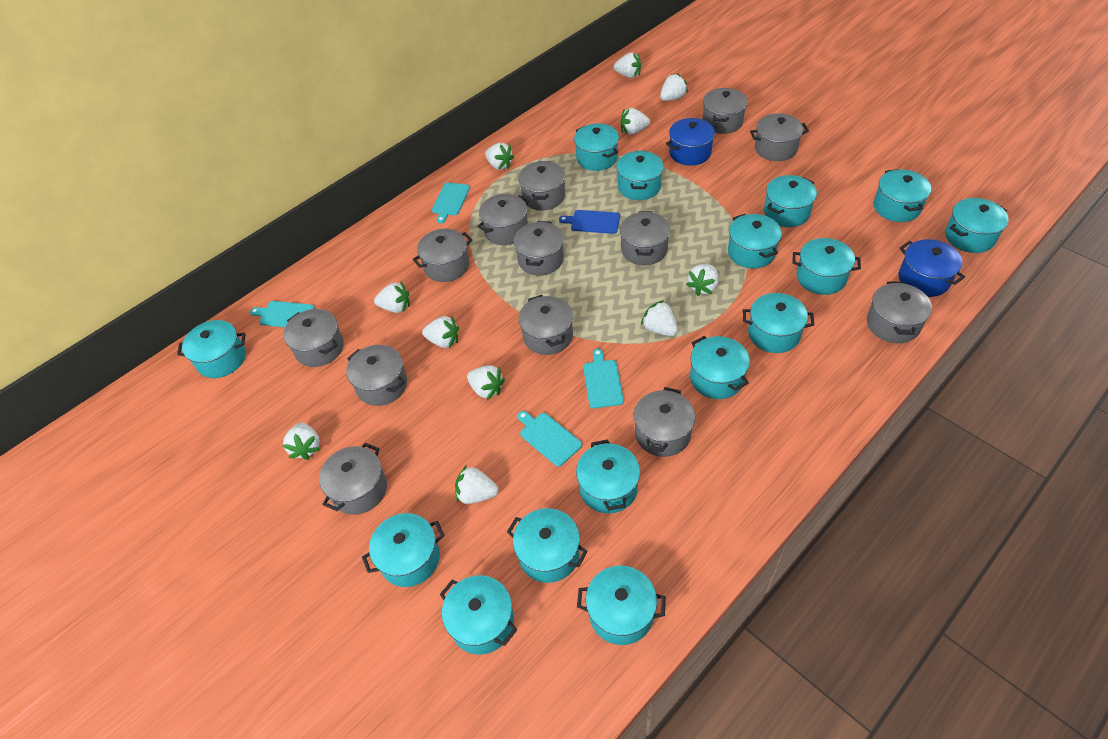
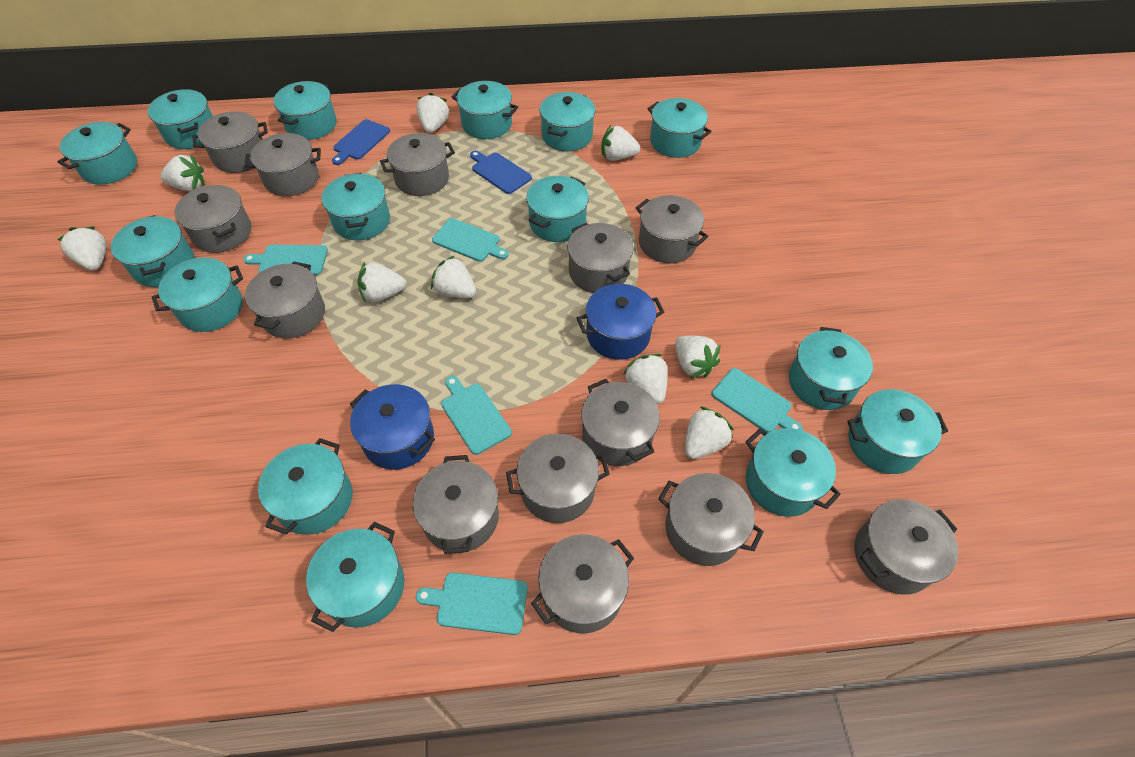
blue cutting board: 1 -> 2
turquoise cutting board: 4 -> 5
white strawberry: 11 -> 9

